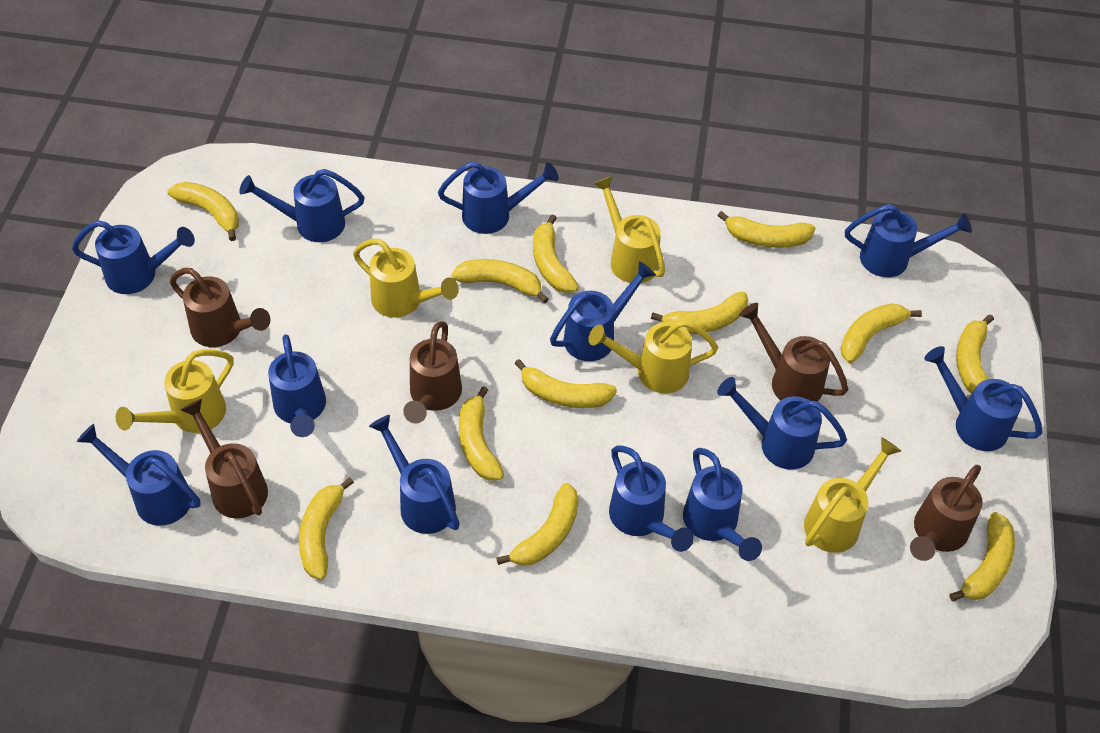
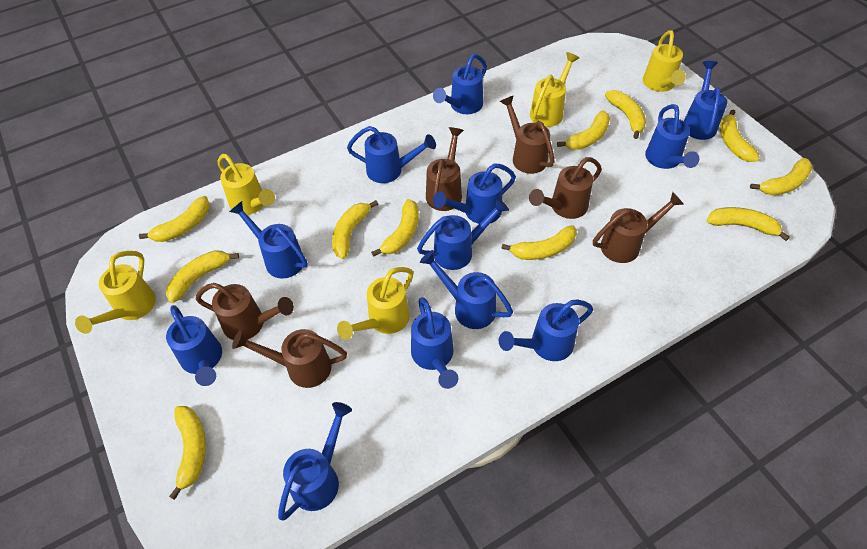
brown watering can: 5 -> 6
yellow banana: 12 -> 11

